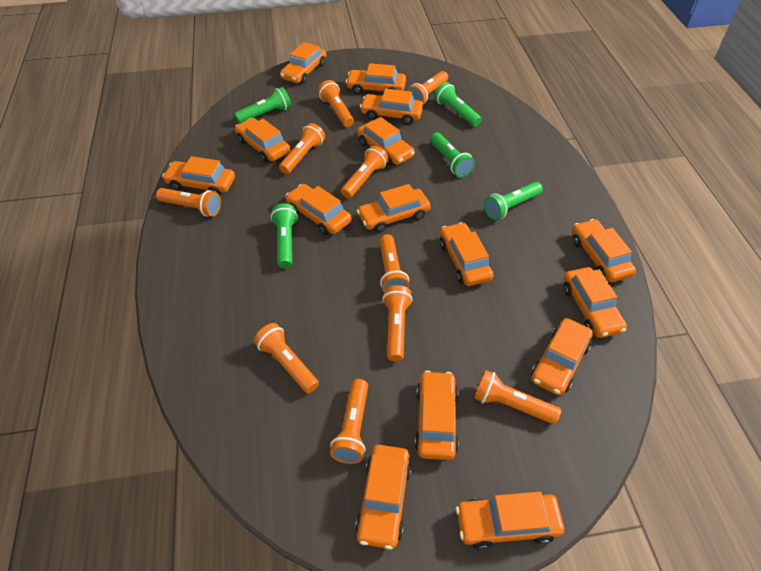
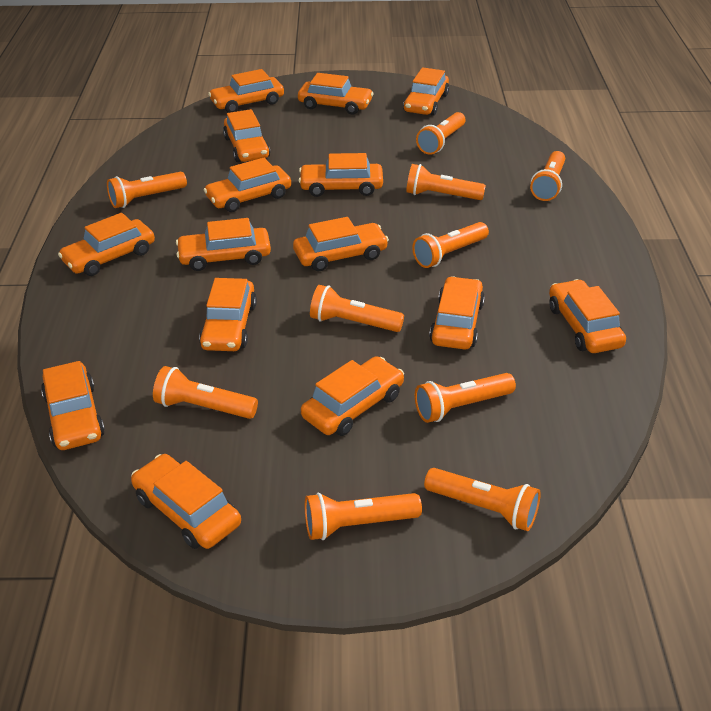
green flashlight: 5 -> 0

